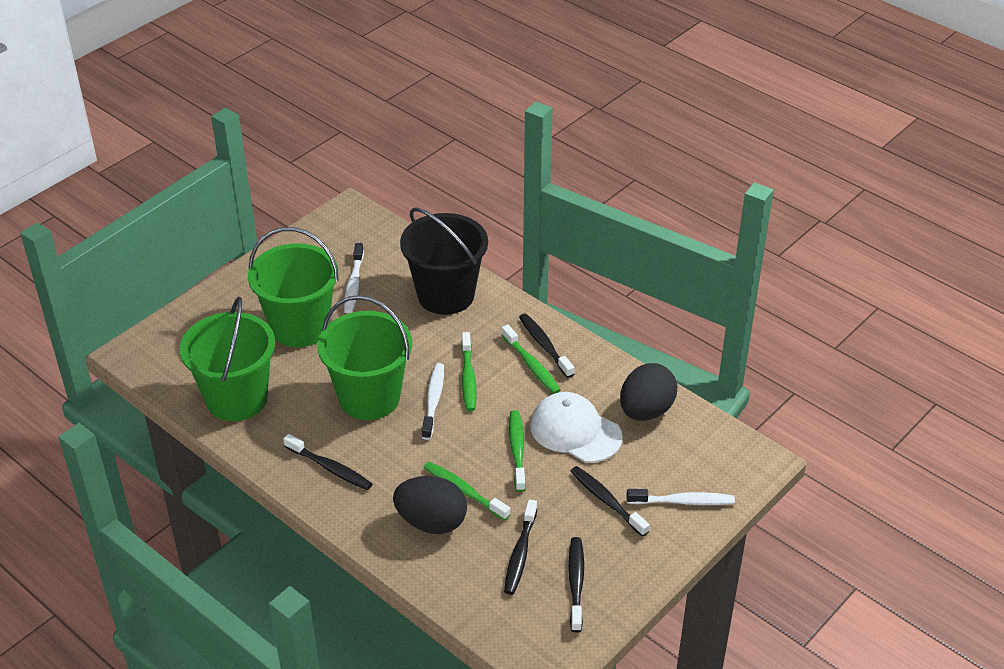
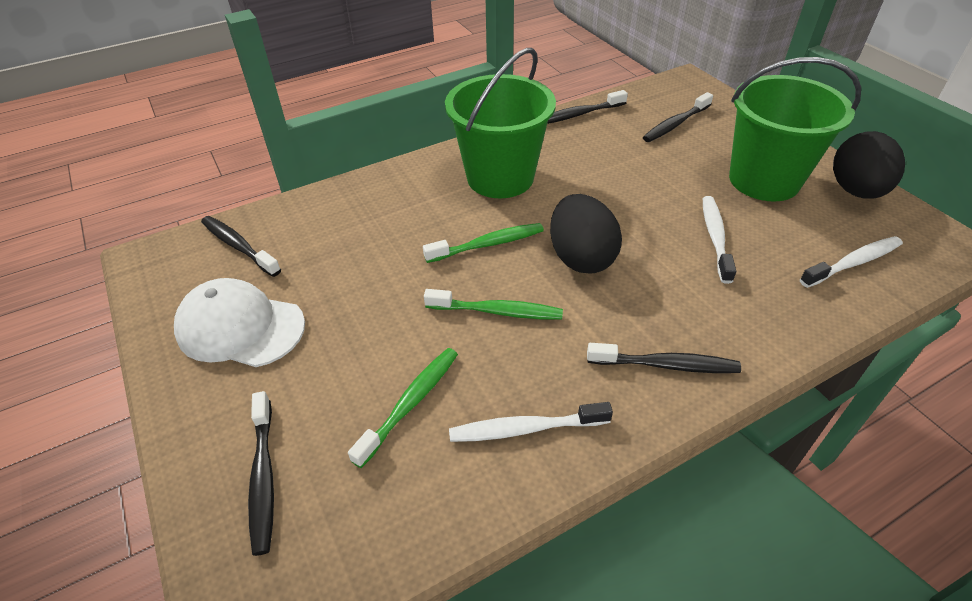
black bucket: 1 -> 0
green bucket: 3 -> 2
green toothbrush: 4 -> 3

